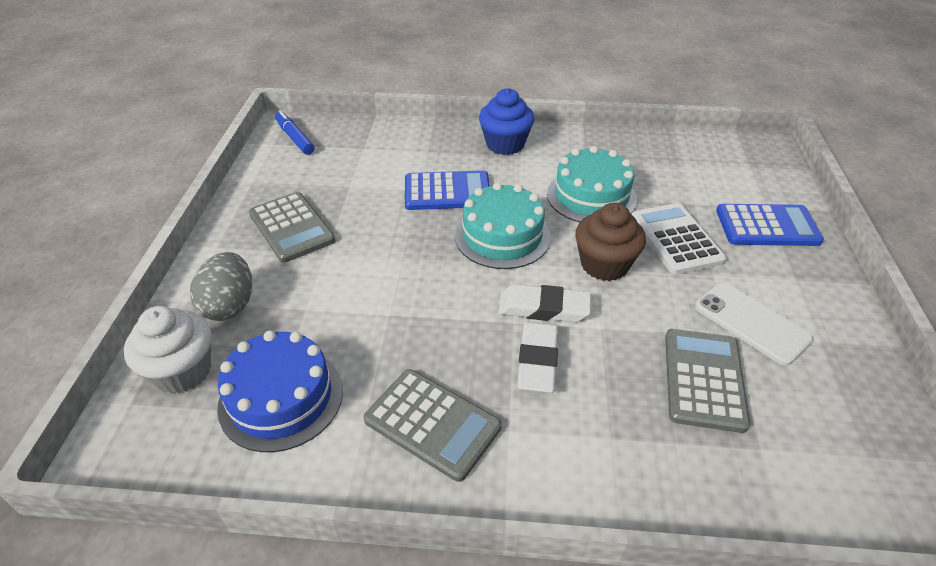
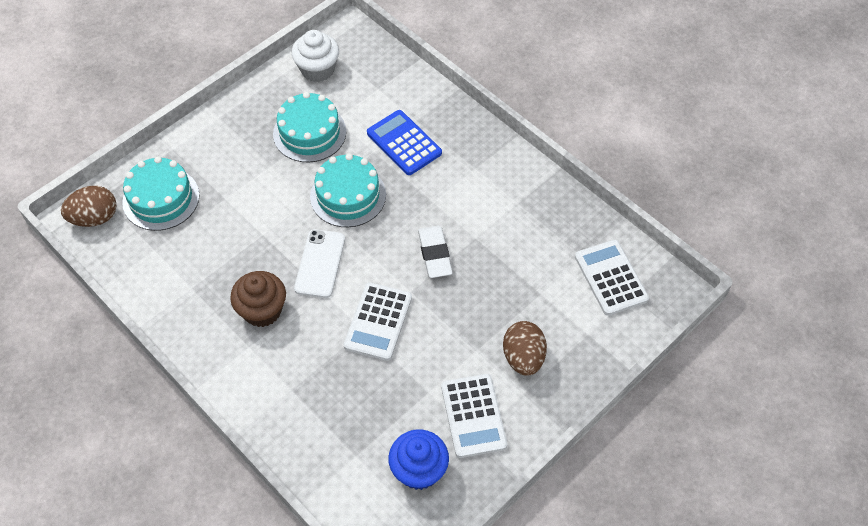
blue cake: 1 -> 0
blue calculator: 2 -> 1
blue marker: 1 -> 0
brown egg: 0 -> 2
grey calculator: 3 -> 0
grey egg: 1 -> 0
turquoise cake: 2 -> 3
white calculator: 1 -> 3
white eraser: 2 -> 1

